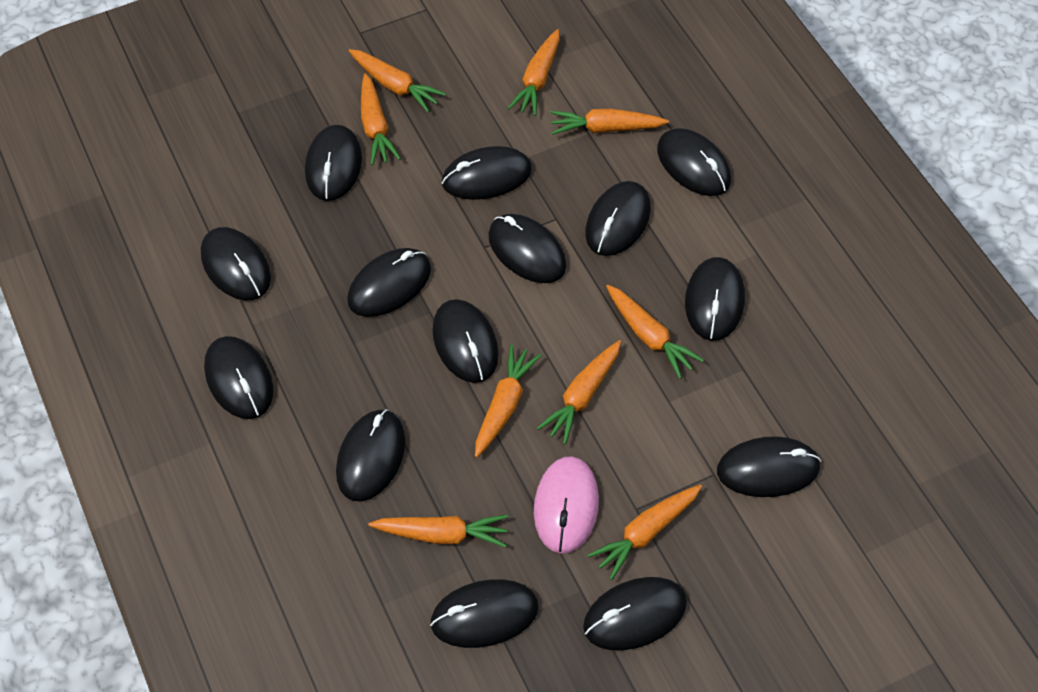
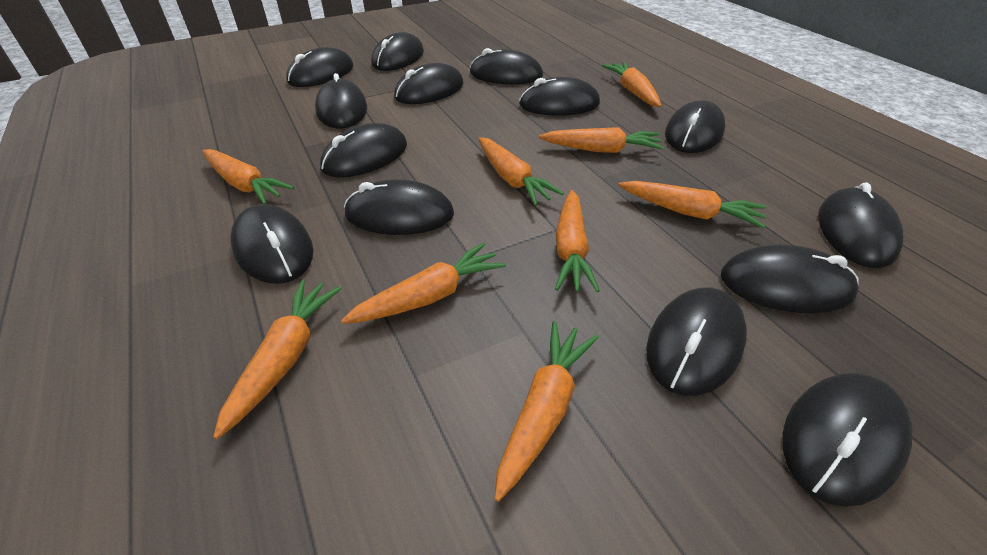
pink mouse: 1 -> 0

